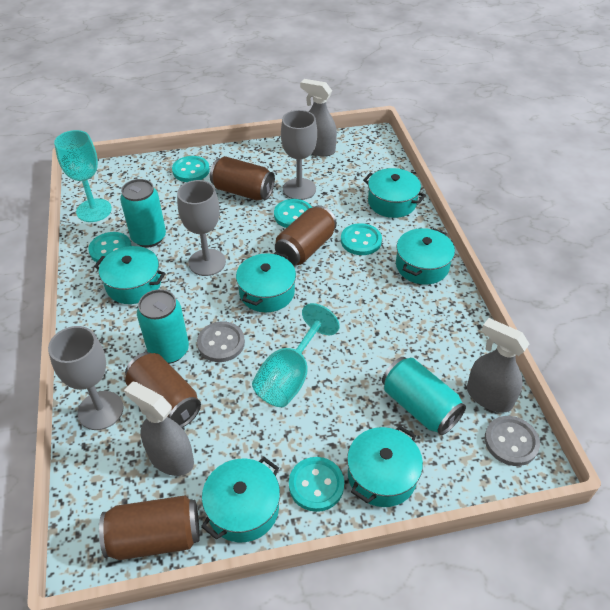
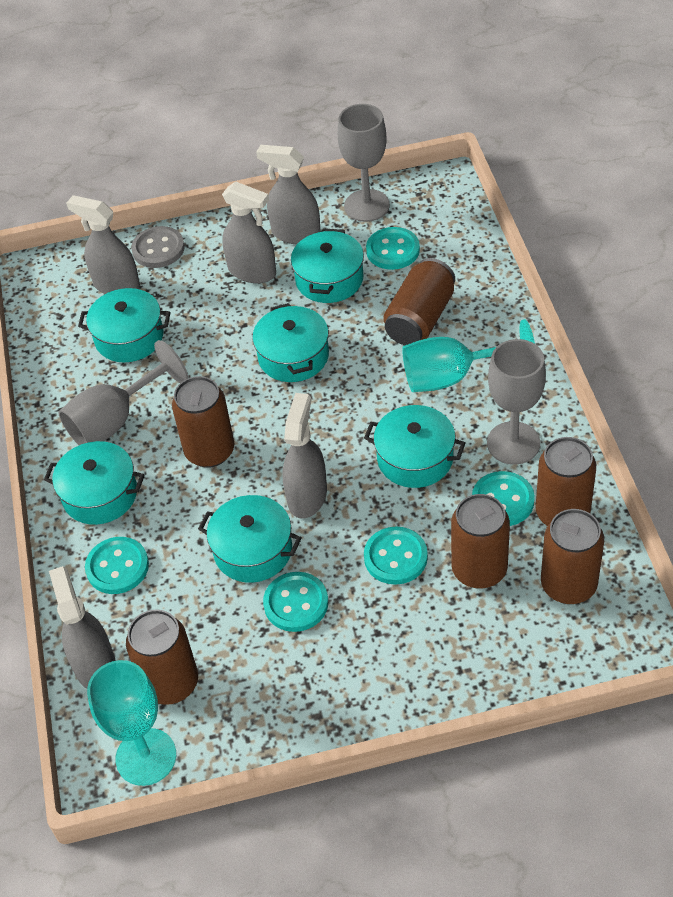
brown can: 4 -> 6
grey button: 2 -> 1
grey spray bottle: 3 -> 5
turquoise can: 3 -> 0

